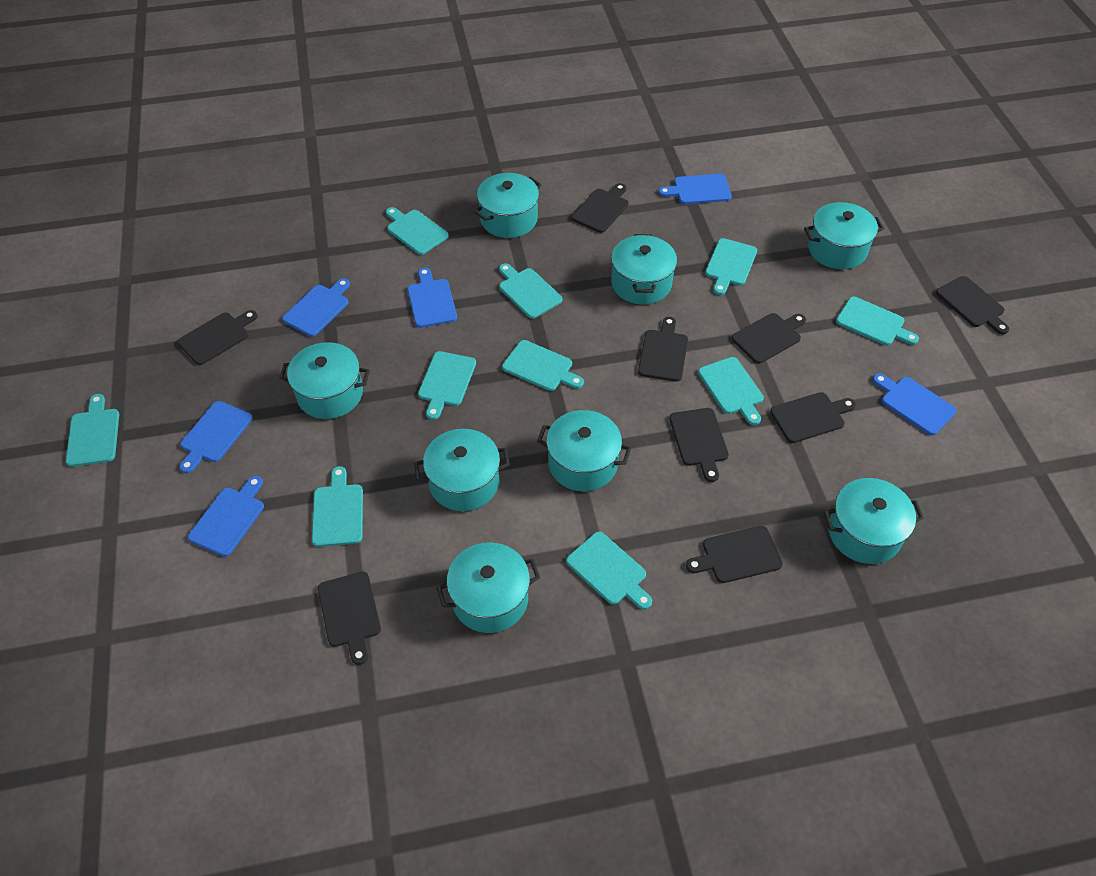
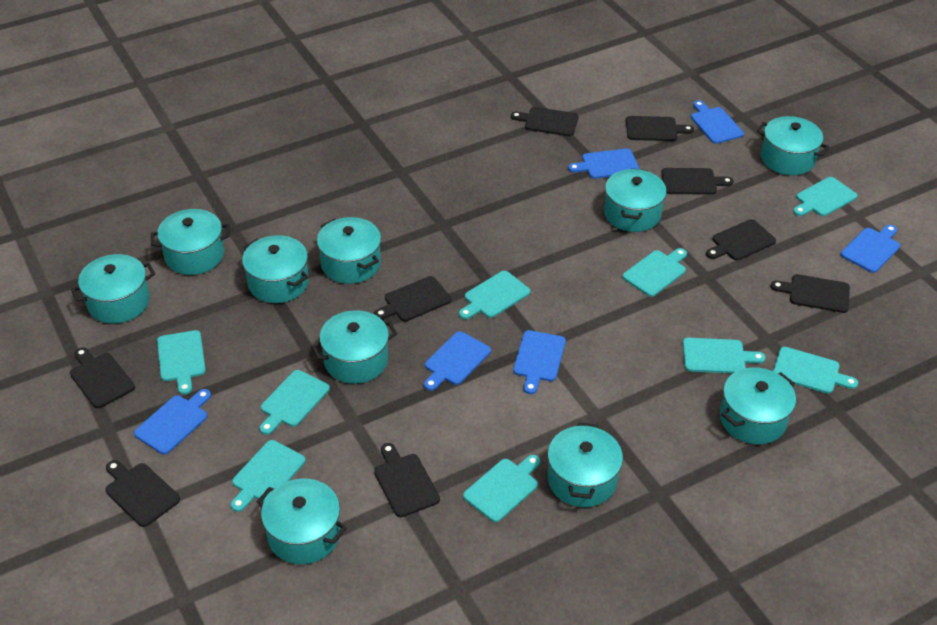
turquoise cutting board: 10 -> 9
turquoise pot: 8 -> 10

